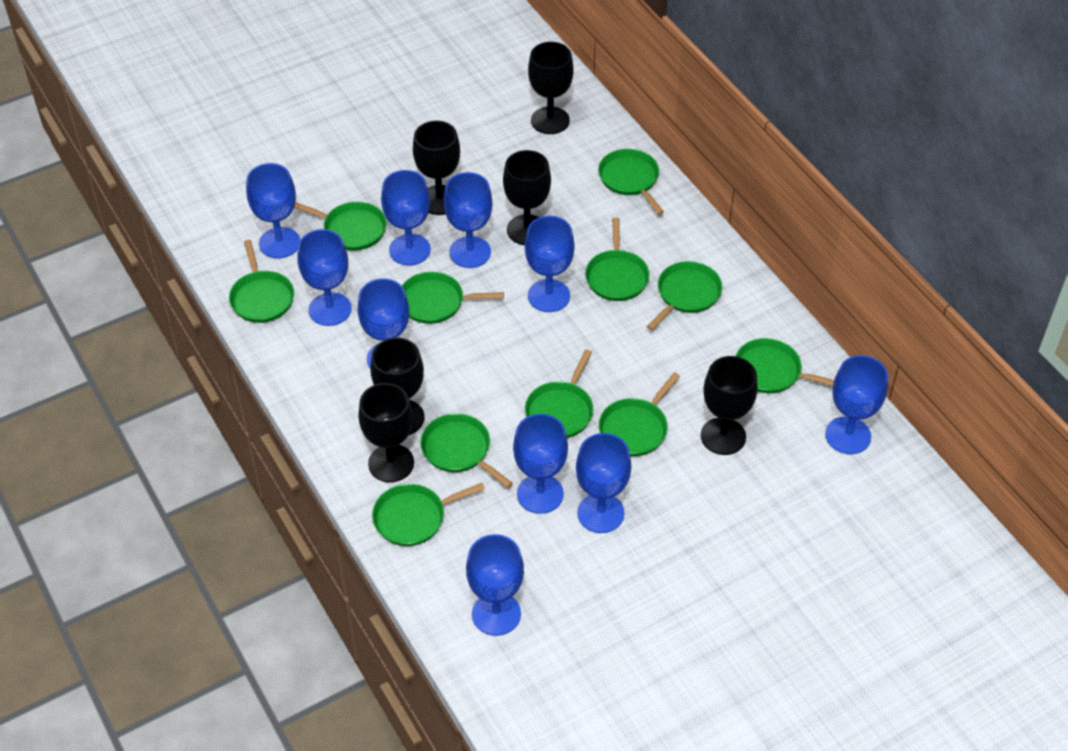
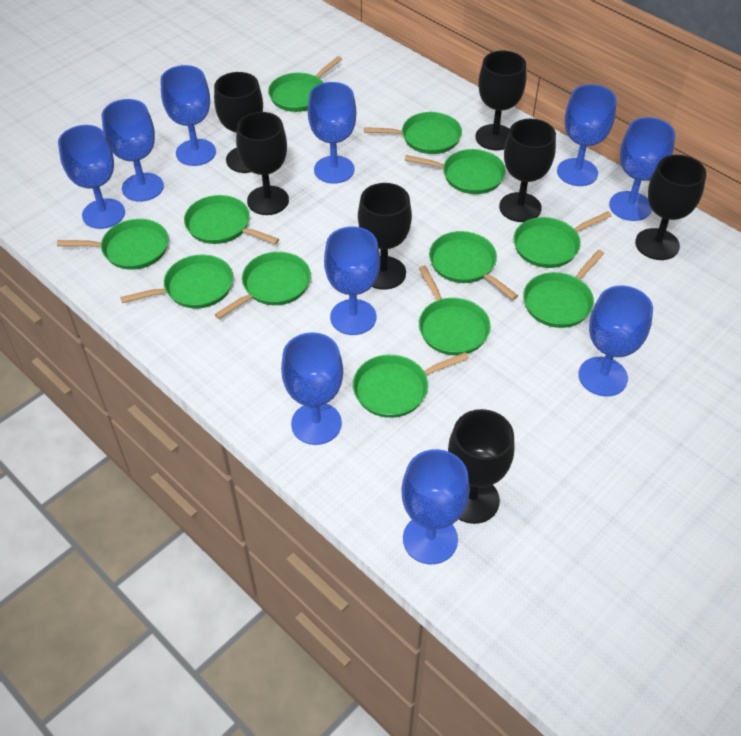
black goblet: 6 -> 7
green pan: 11 -> 12

